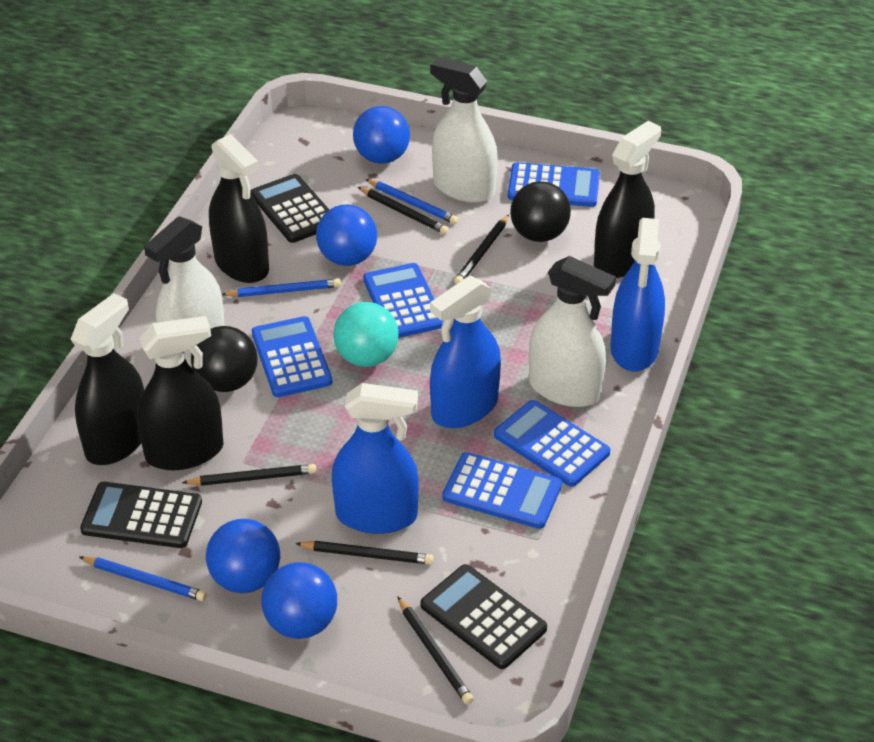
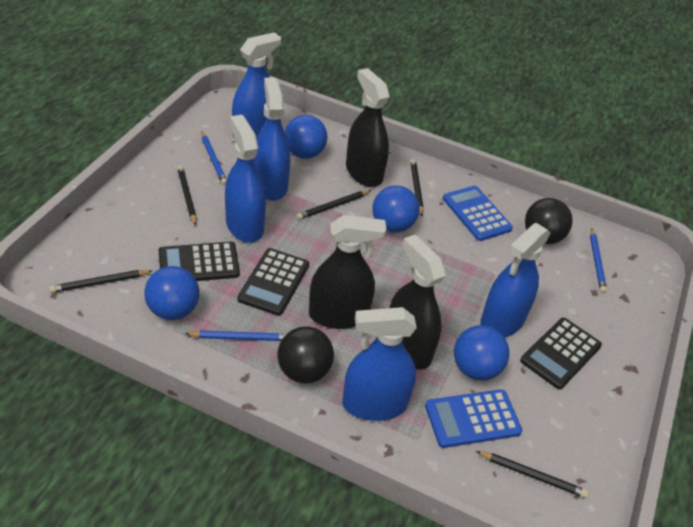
black spray bottle: 4 -> 3
blue calculator: 5 -> 2
blue spray bottle: 3 -> 5
turquoise ball: 1 -> 0
white spray bottle: 3 -> 0

